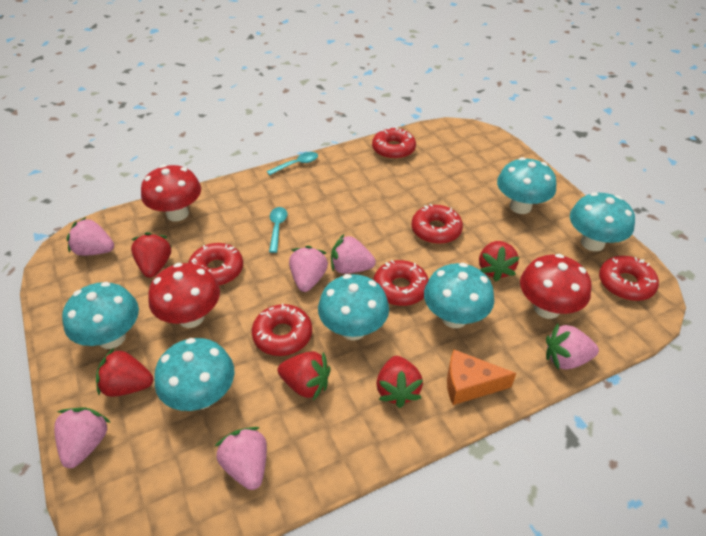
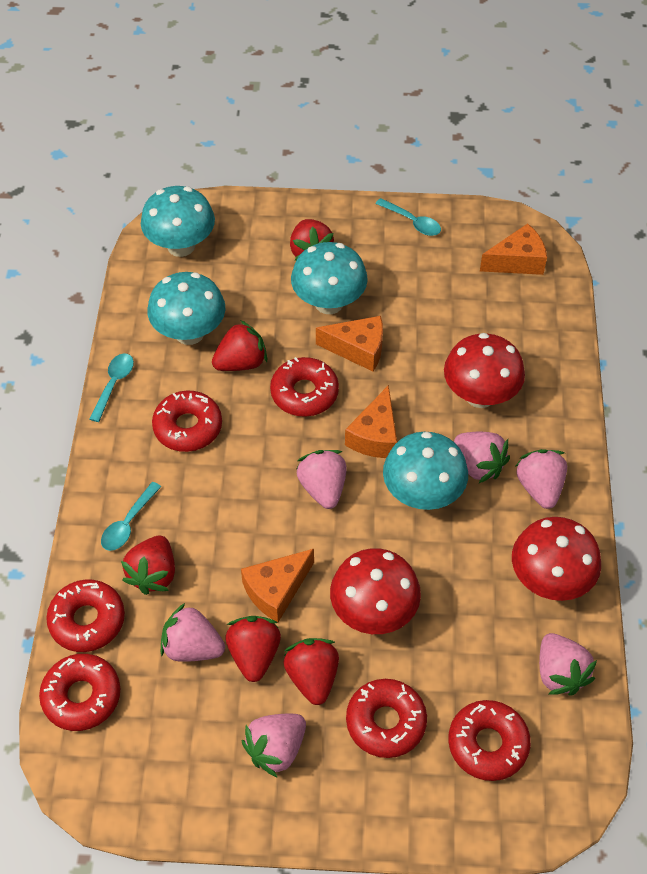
orange cheese: 1 -> 4
turquoise mushroom: 6 -> 4
turquoise spoon: 2 -> 3

